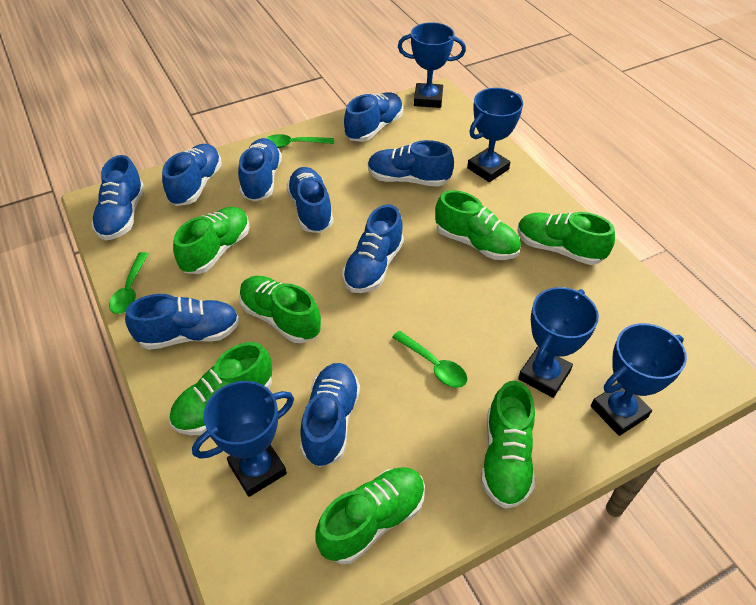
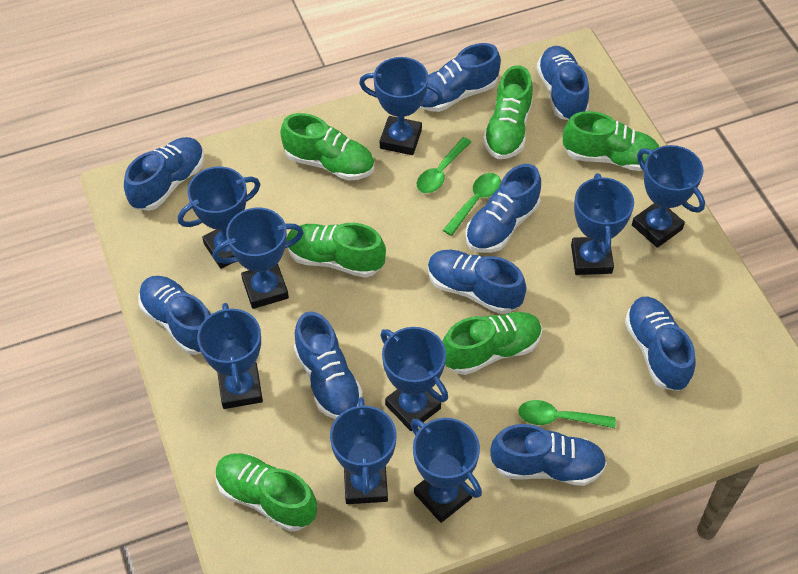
blue trophy: 5 -> 9
green shoe: 7 -> 6

